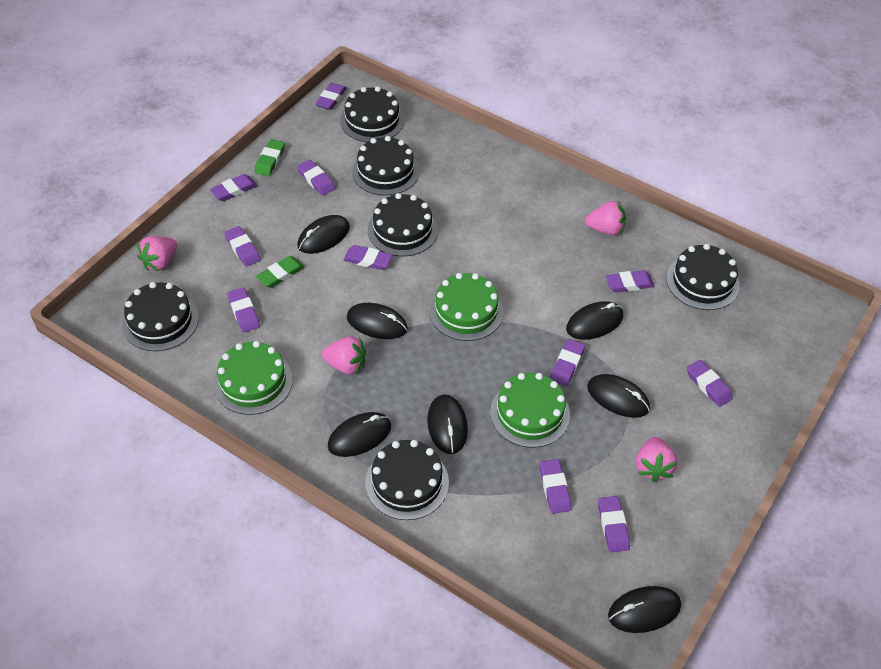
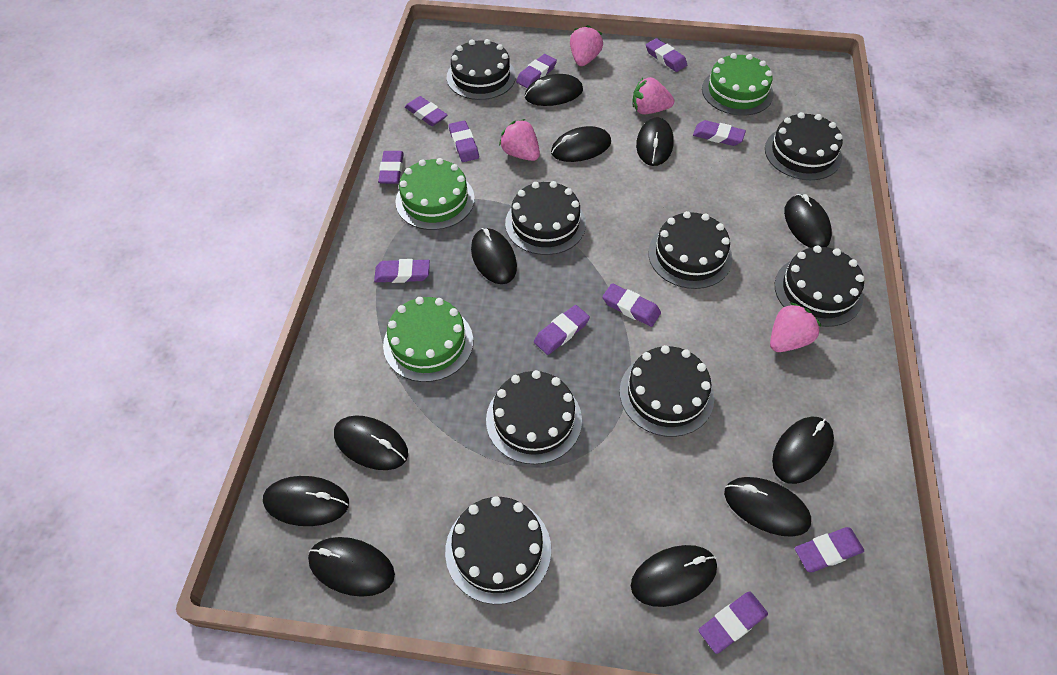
black cake: 6 -> 8
black mouse: 7 -> 11
green eraser: 2 -> 0

